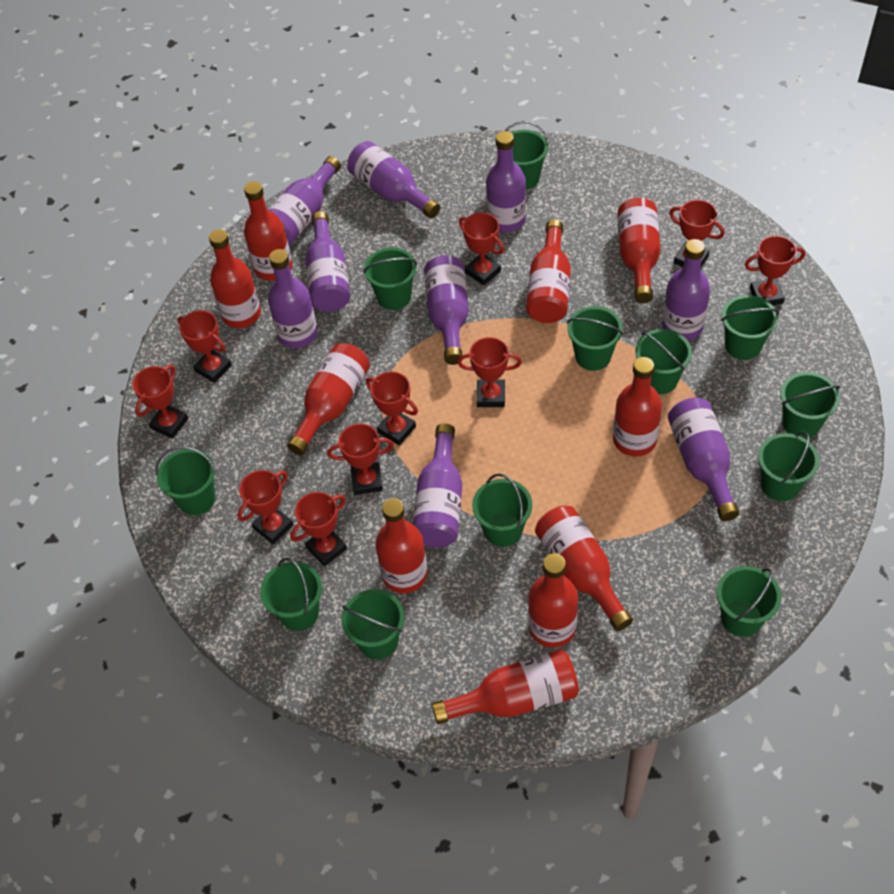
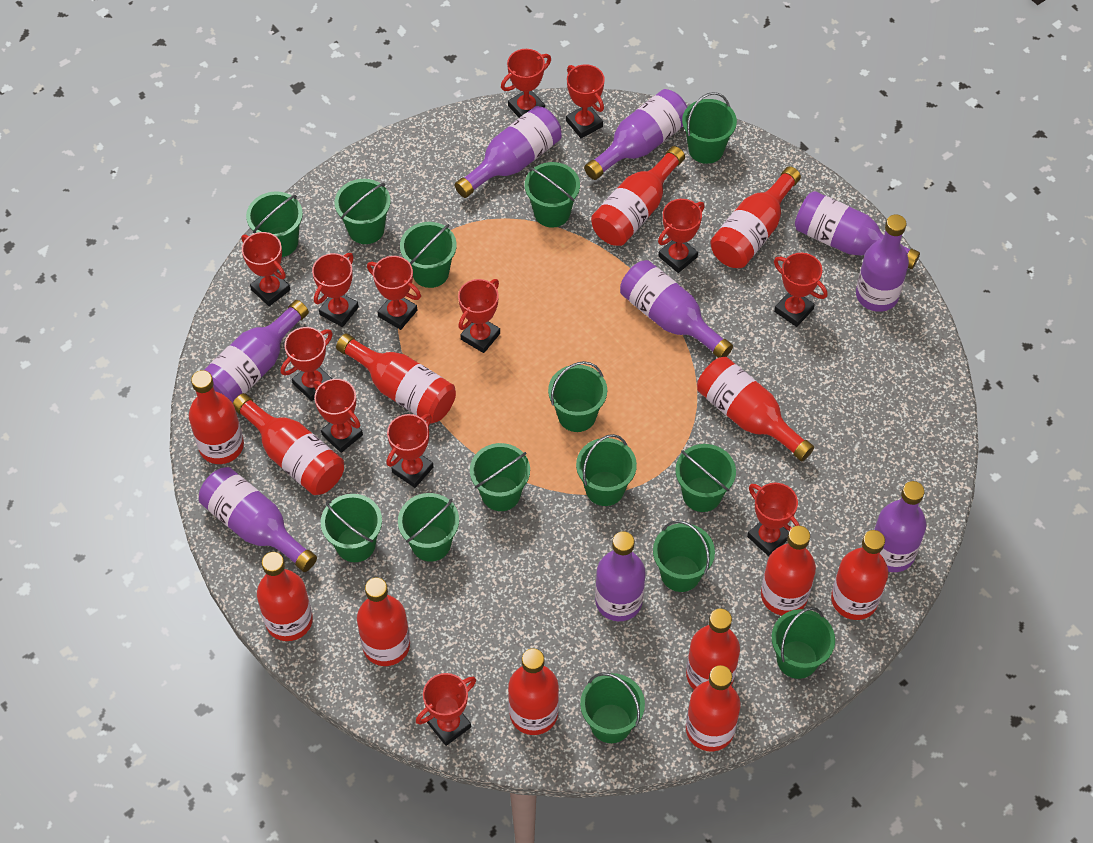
green bucket: 12 -> 14
red bottle: 10 -> 13
red trophy: 10 -> 13

